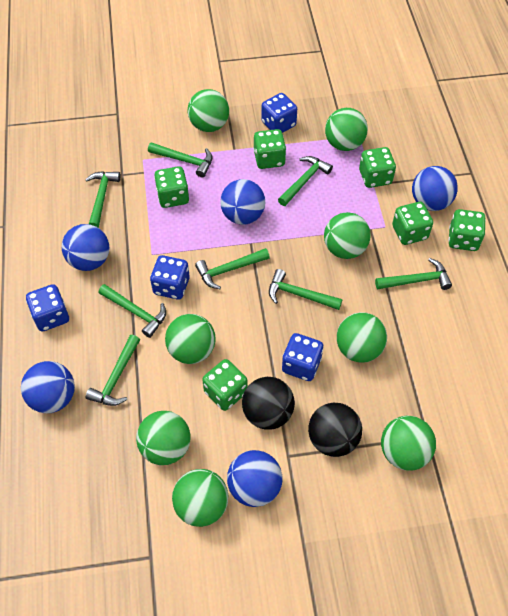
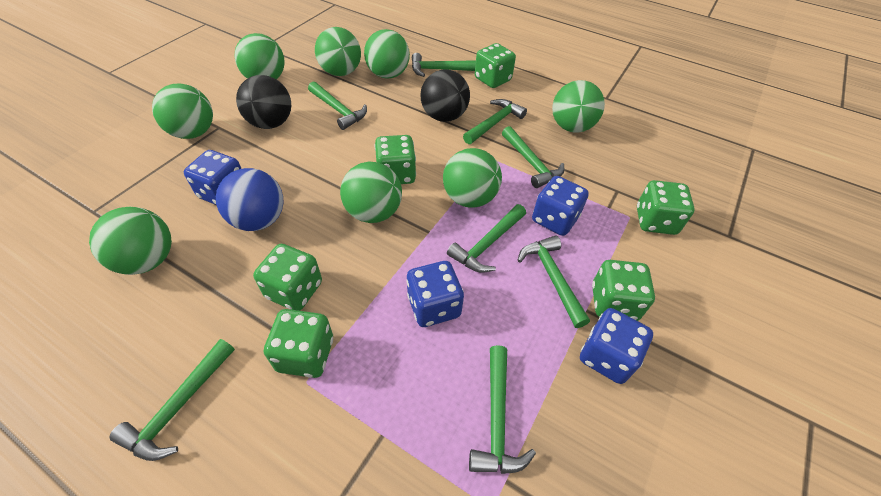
blue ball: 5 -> 1

